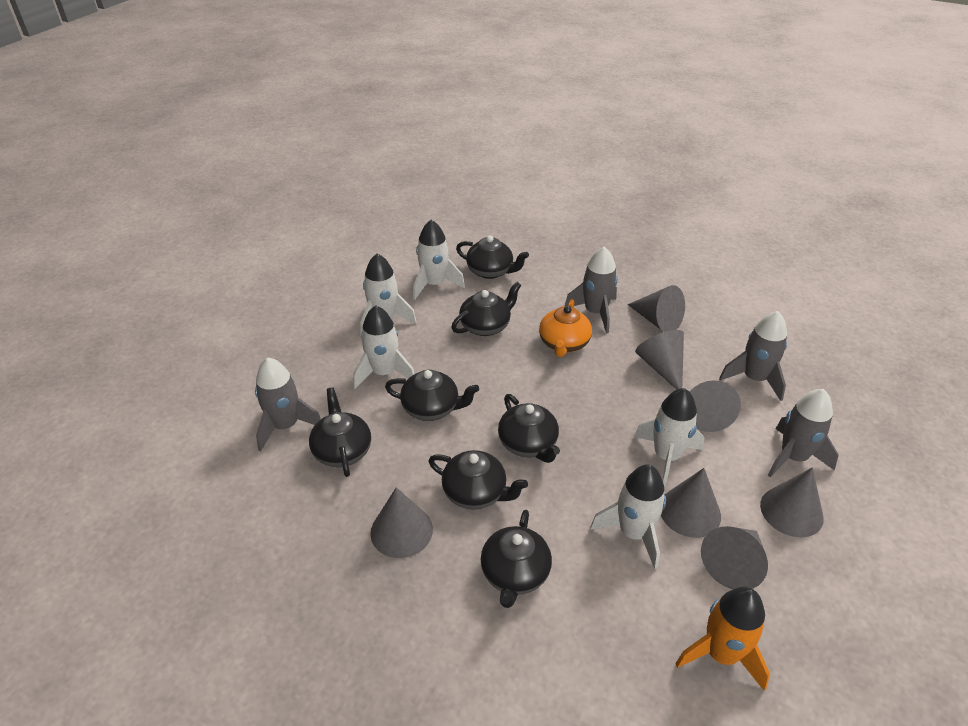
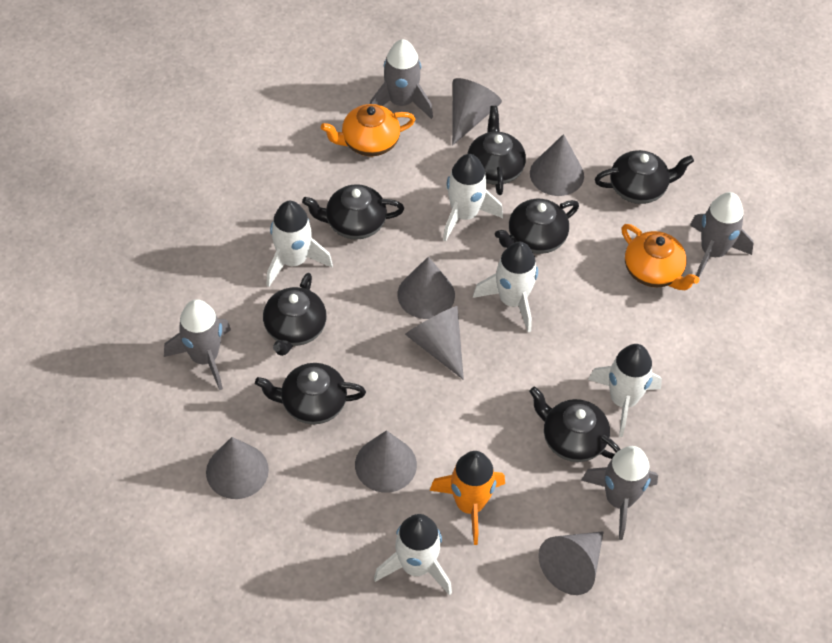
orange teapot: 1 -> 2

